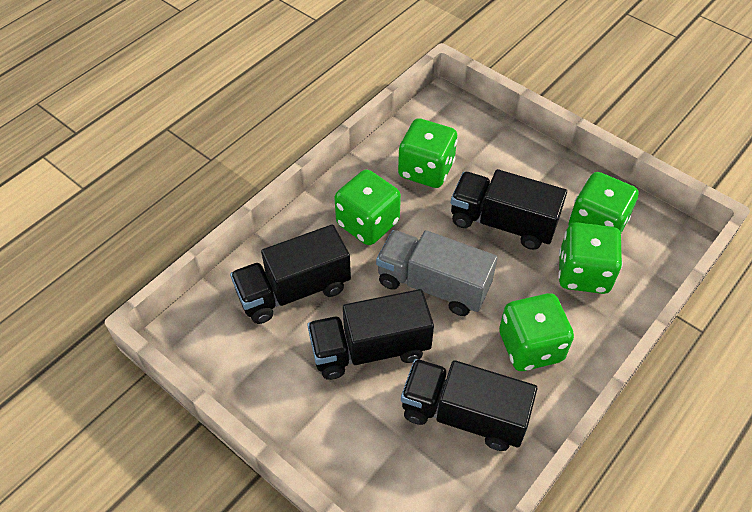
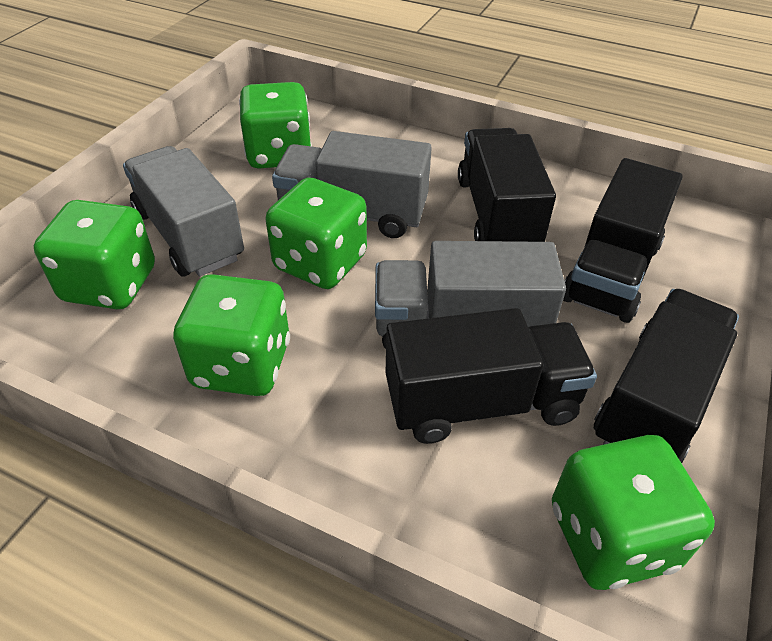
grey truck: 1 -> 3

